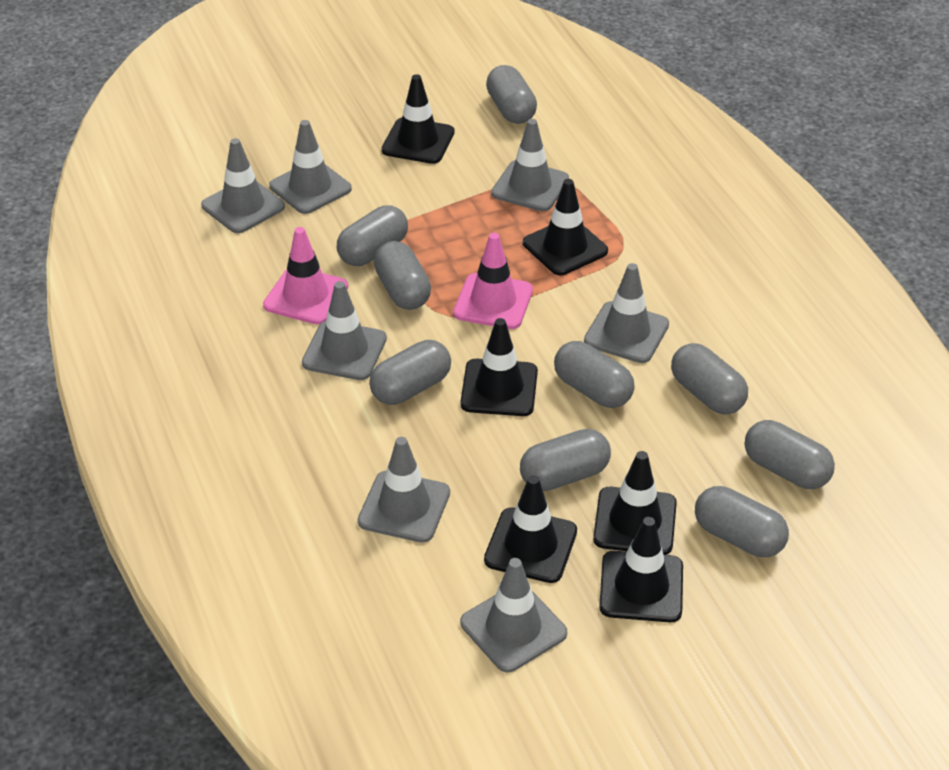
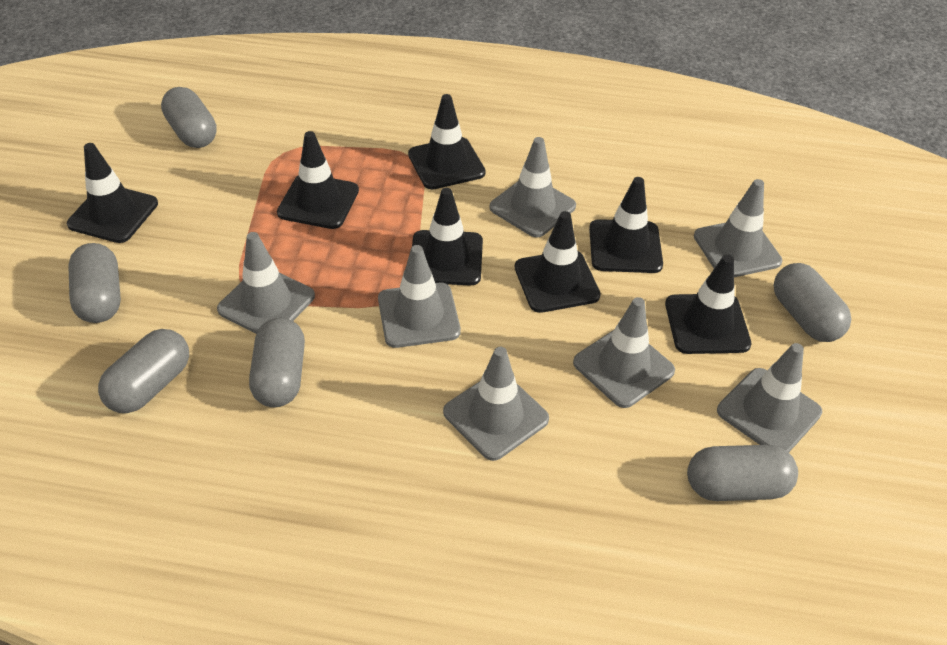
black traffic cone: 6 -> 7
grey capsule: 9 -> 6
pink traffic cone: 2 -> 0

